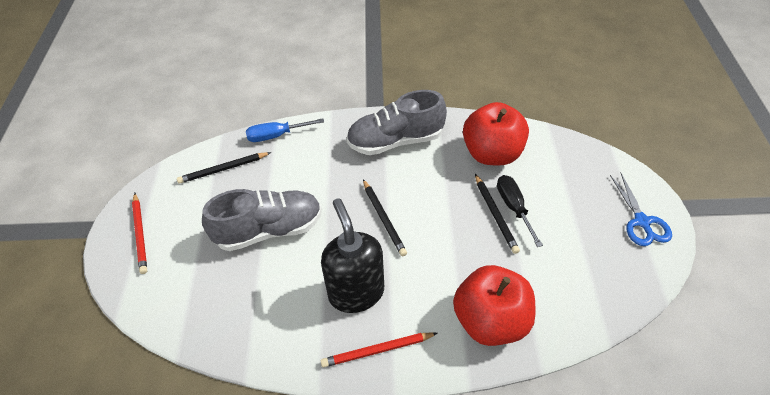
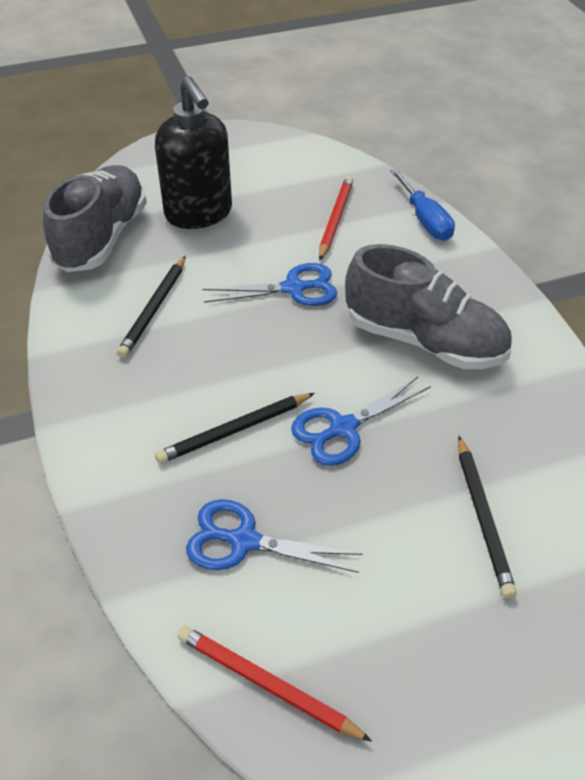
black screwdriver: 1 -> 0
blue scissors: 1 -> 3
red apple: 2 -> 0

